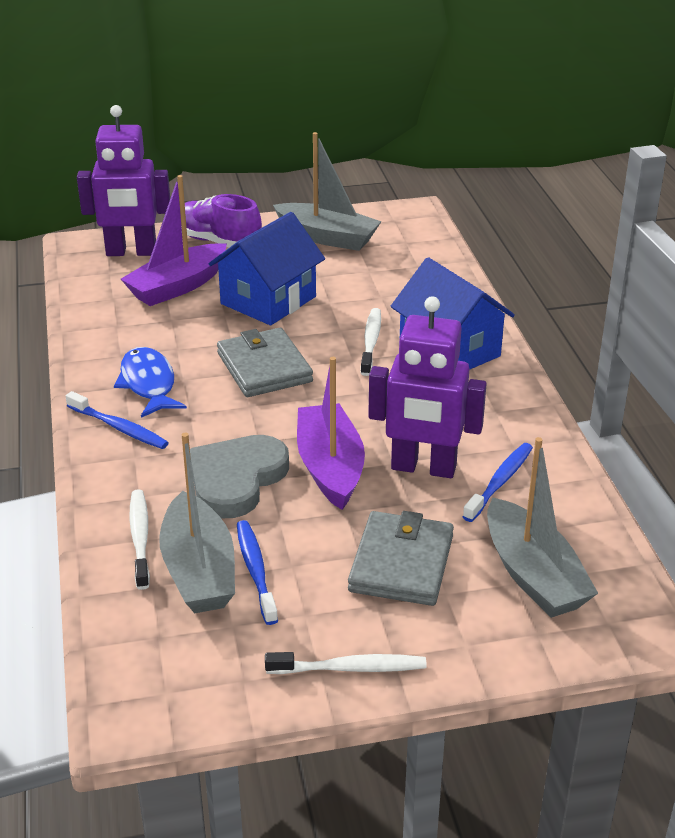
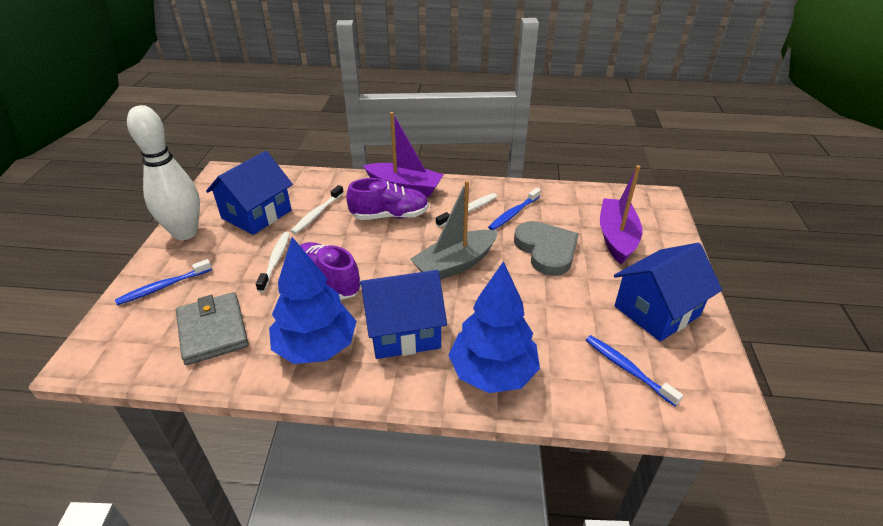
blue fish: 1 -> 0
blue house: 2 -> 3
blue tree: 0 -> 2
grey boat: 3 -> 1
grey wallet: 2 -> 1
purple robot: 2 -> 0
purple shoe: 1 -> 2
white bowling pin: 0 -> 1

